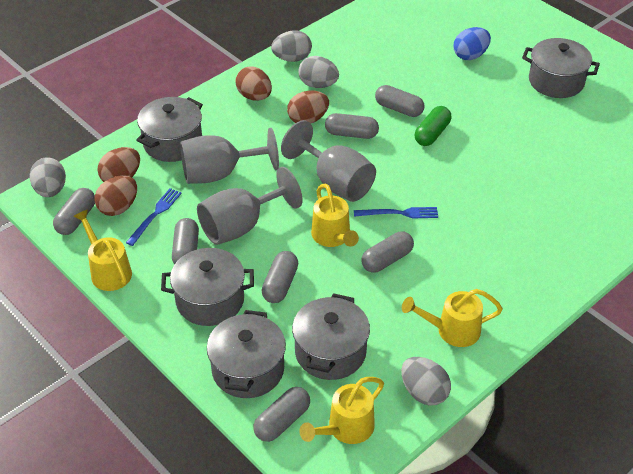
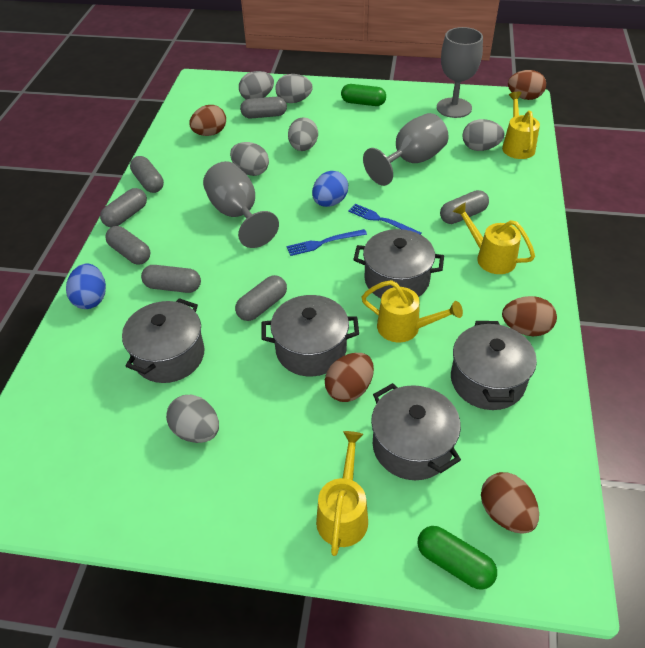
blue egg: 1 -> 2
brown egg: 4 -> 5
green capsule: 1 -> 2
grey egg: 4 -> 6

